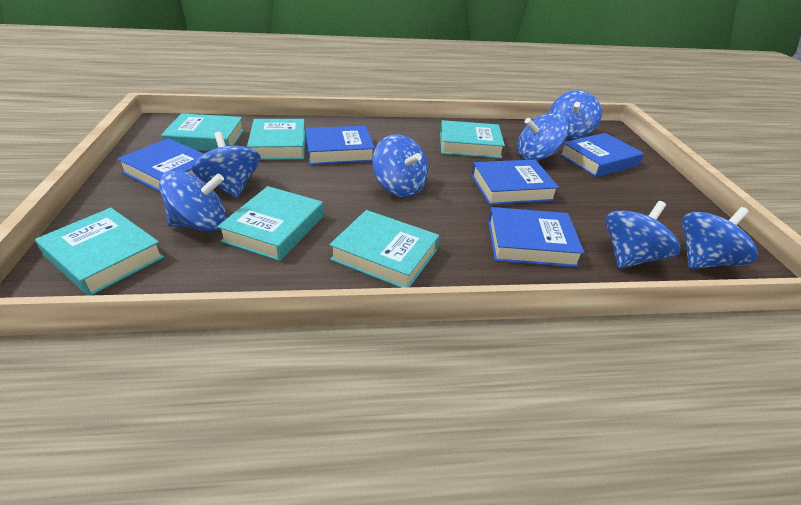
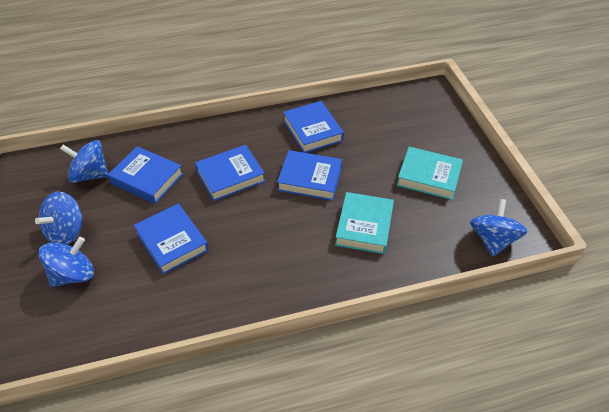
blue spinning top: 7 -> 4
turquoise book: 6 -> 2

